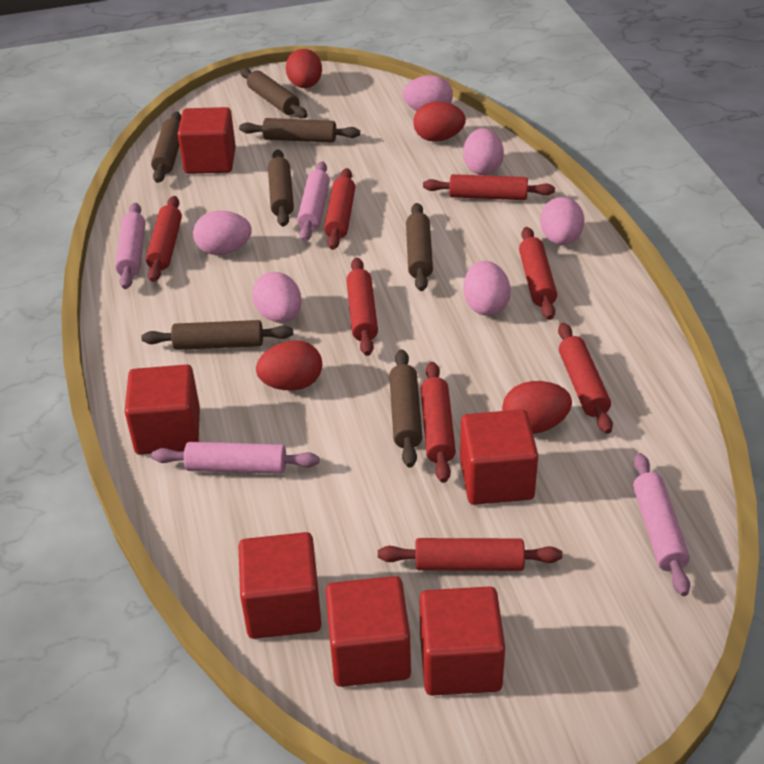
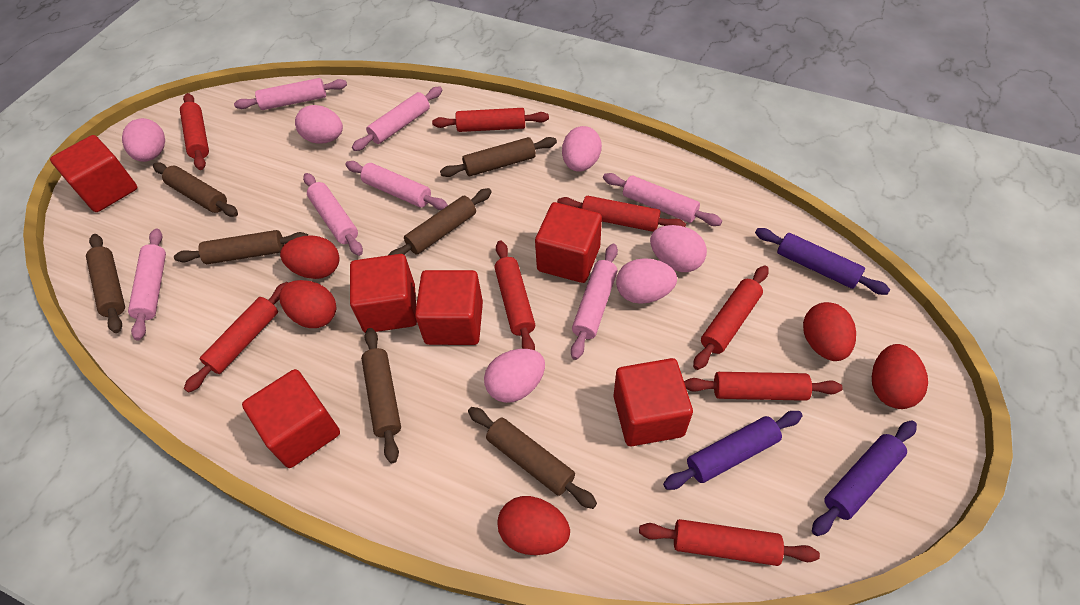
pink rolling pin: 4 -> 7
purple rolling pin: 0 -> 3
red egg: 4 -> 5

